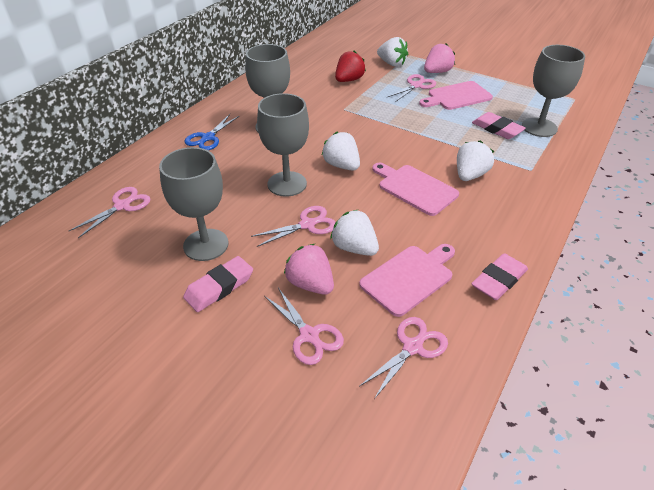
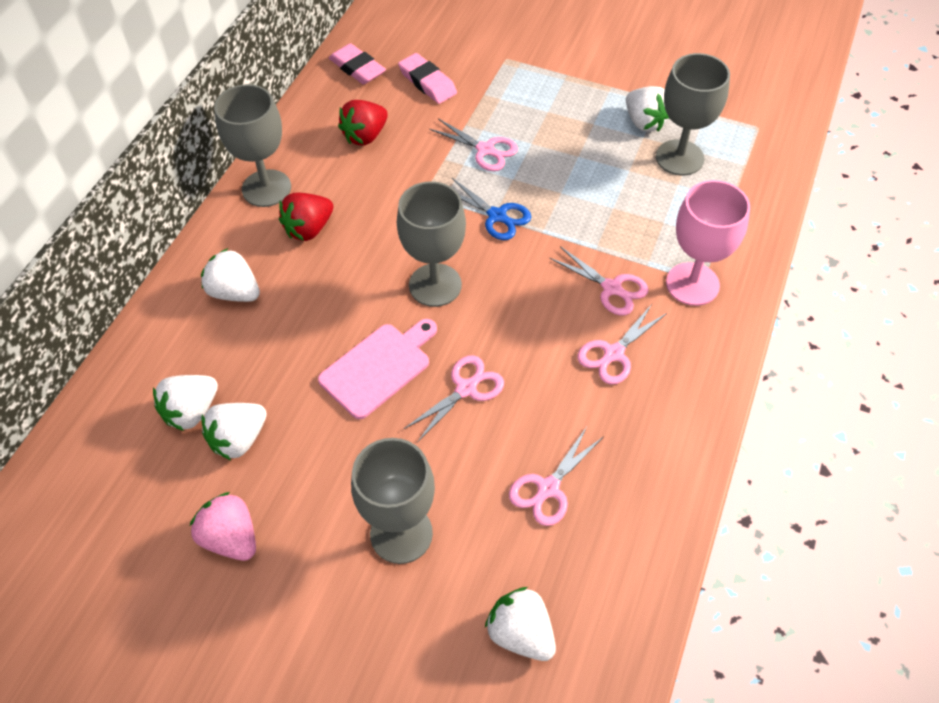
pink cutting board: 3 -> 1
pink eraser: 3 -> 2
pink goblet: 0 -> 1
pink strawberry: 2 -> 1
red strawberry: 1 -> 2
white strawberry: 4 -> 5

